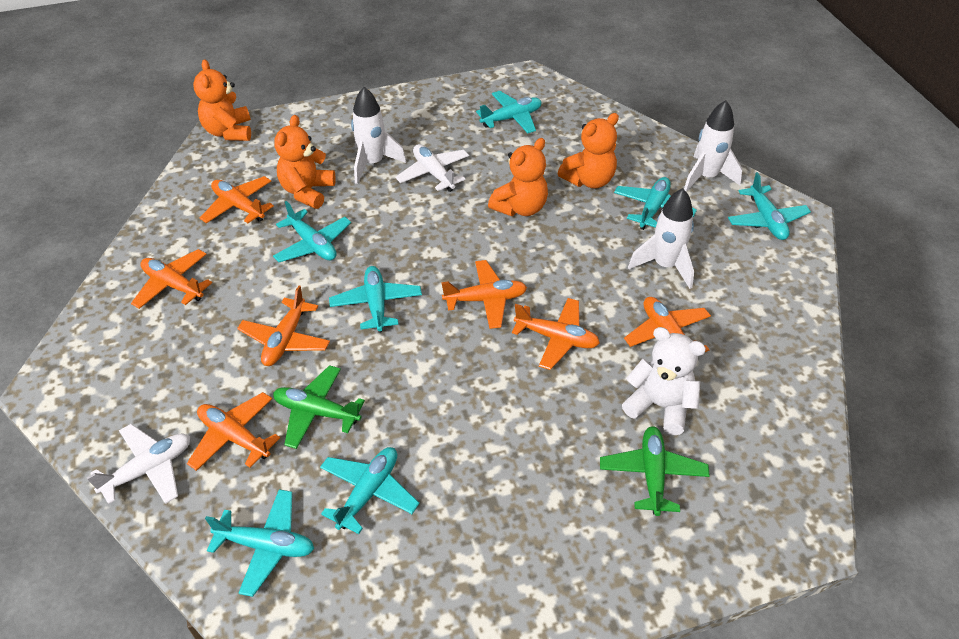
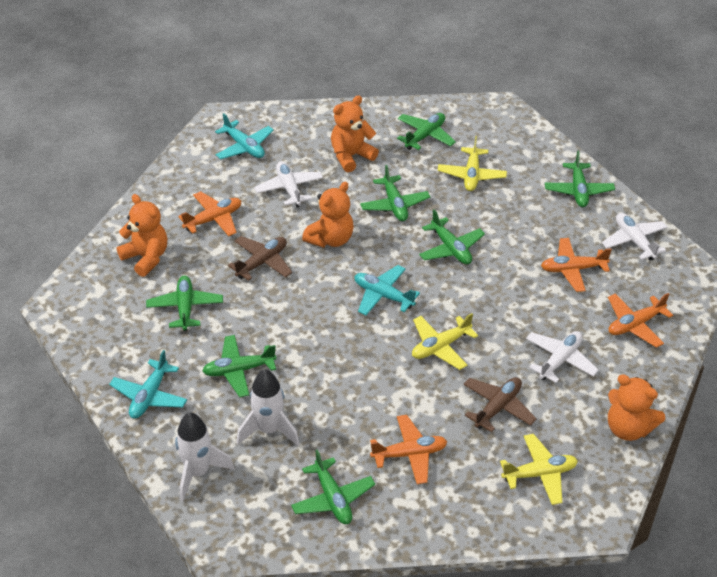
brown plane: 0 -> 2
green plane: 2 -> 7
orange plane: 7 -> 4
turquoise plane: 7 -> 3
white plane: 2 -> 3
white rocket: 3 -> 2
white teddy bear: 1 -> 0
yellow plane: 0 -> 3

